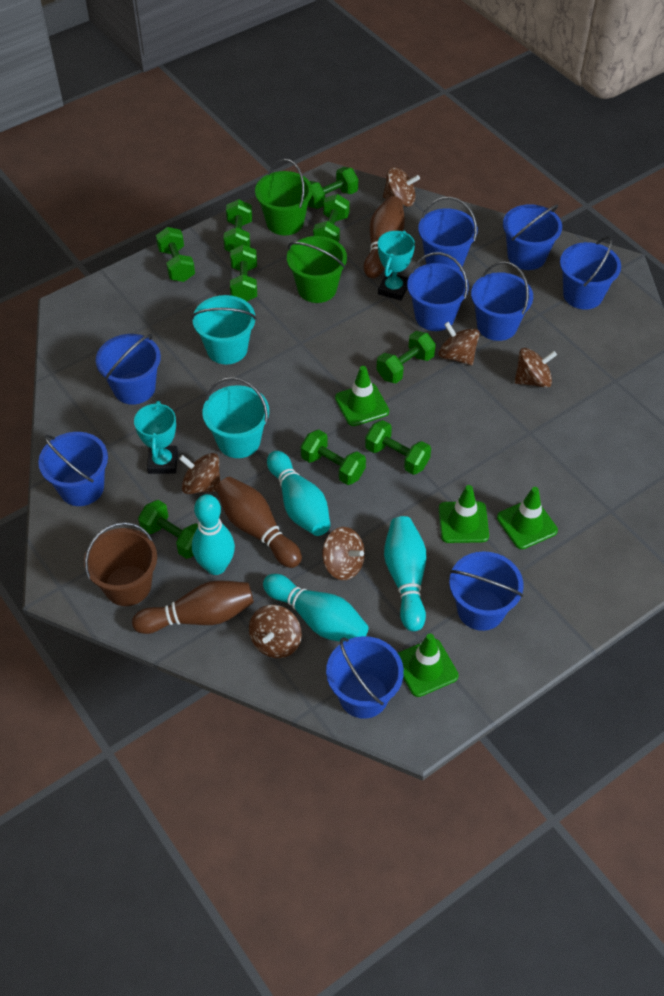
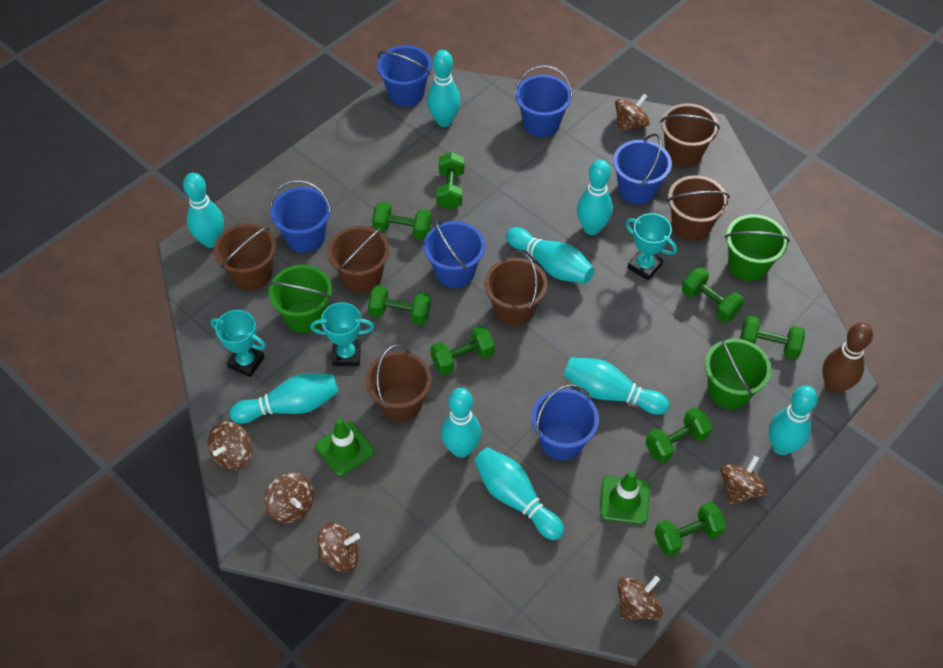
blue bucket: 9 -> 6
brown bowling pin: 3 -> 1
brown bucket: 1 -> 6
green bucket: 2 -> 3
green dumbbell: 9 -> 8
green traffic cone: 4 -> 2
turquoise bowling pin: 4 -> 9
turquoise bucket: 2 -> 0
turquoise trophy: 2 -> 3

